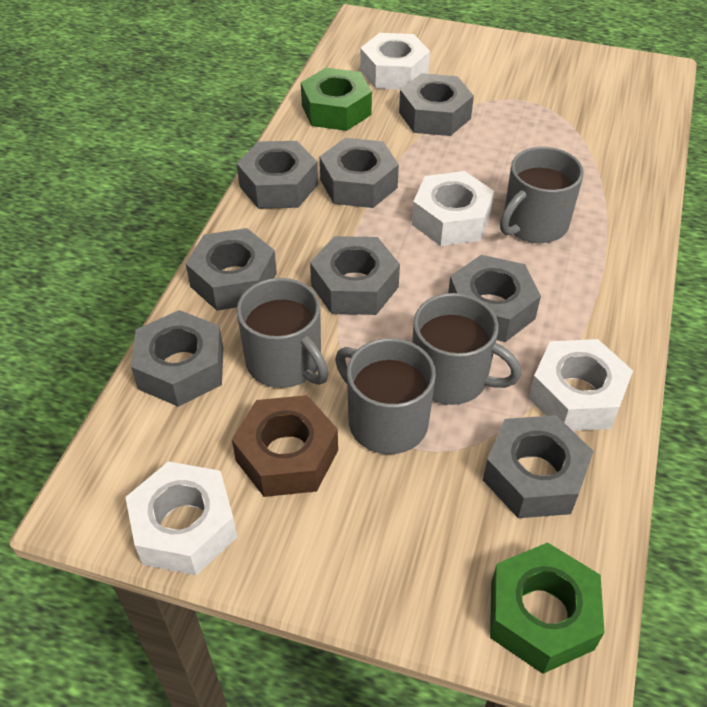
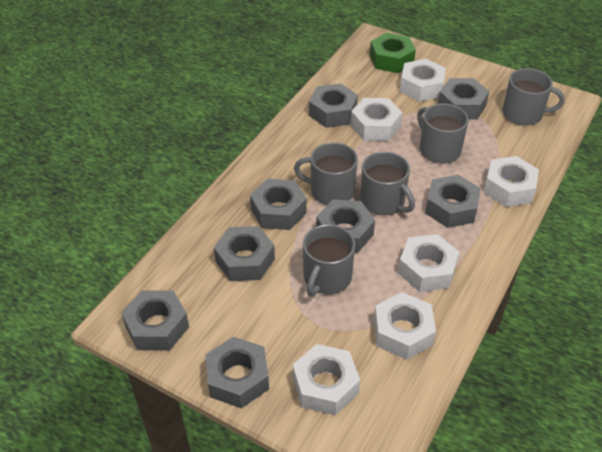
brown nut: 1 -> 0
green nut: 2 -> 1
grey mug: 4 -> 5
white nut: 4 -> 6

